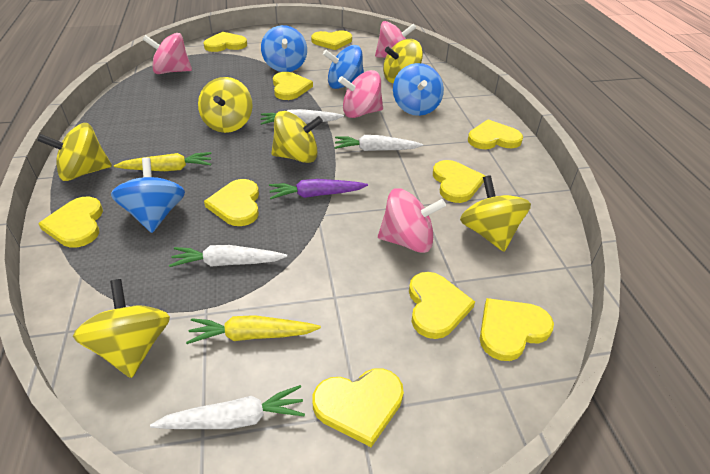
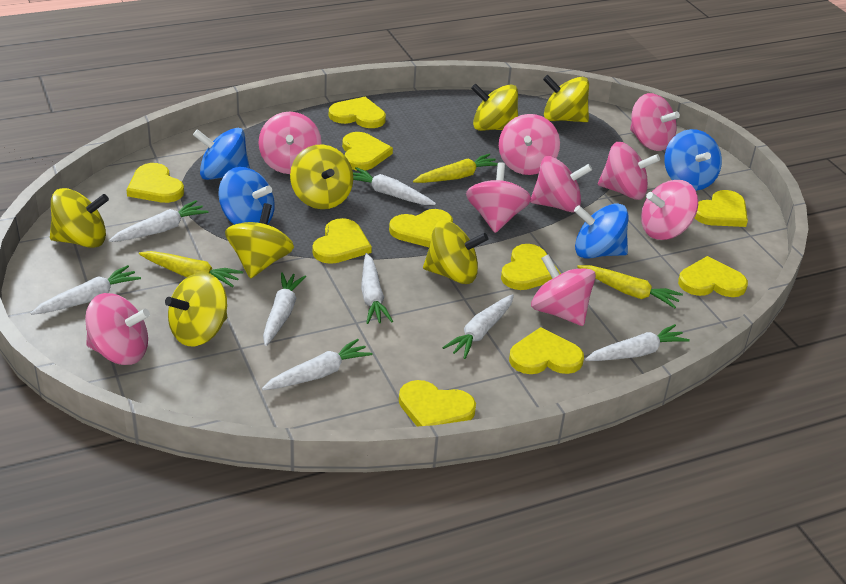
pink spinning top: 4 -> 9
purple carrot: 1 -> 0
white carrot: 4 -> 8
yellow carrot: 2 -> 3
yellow spinning top: 6 -> 7

